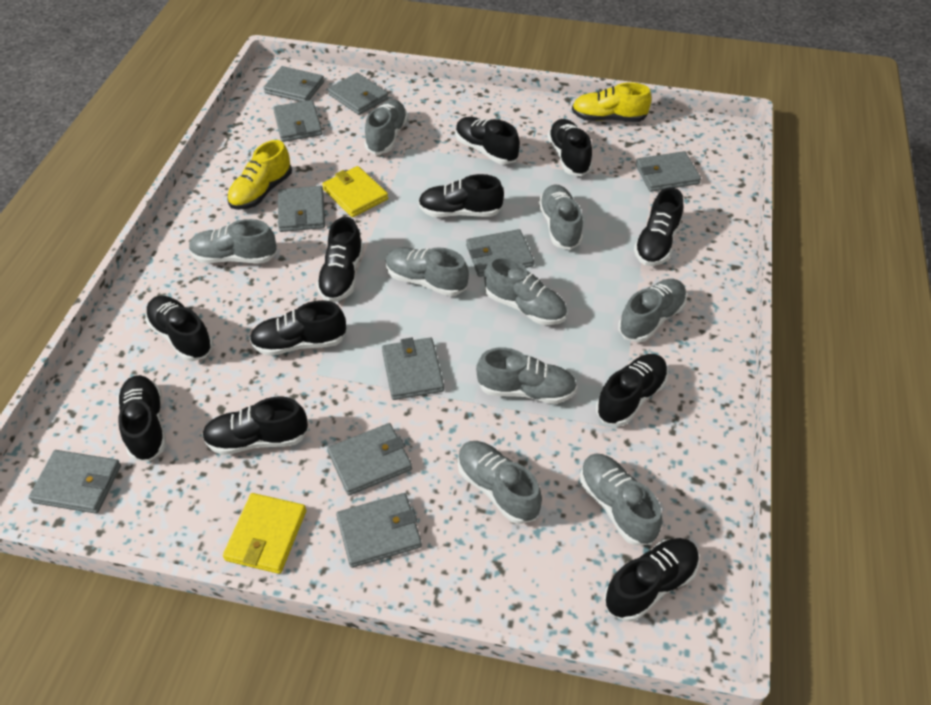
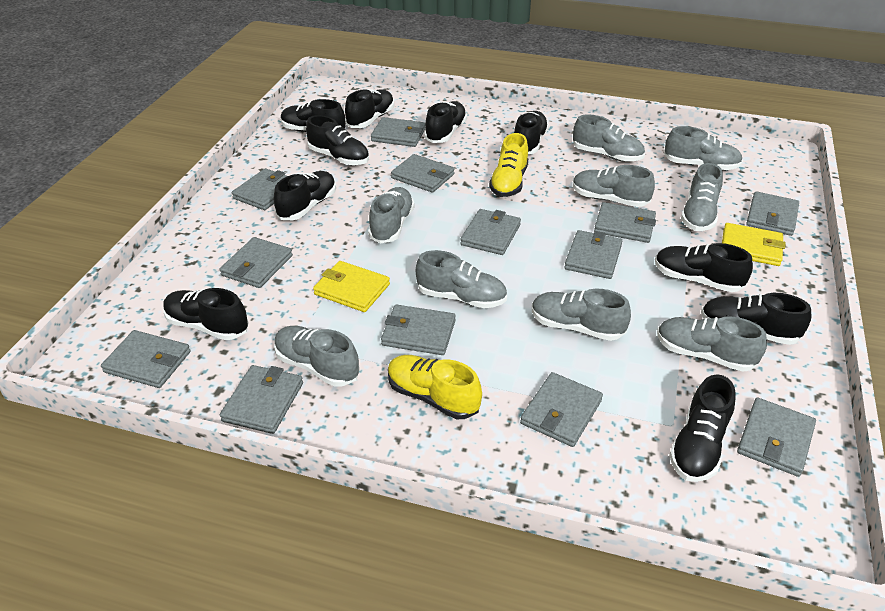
black shoe: 11 -> 10
grey wallet: 10 -> 13

